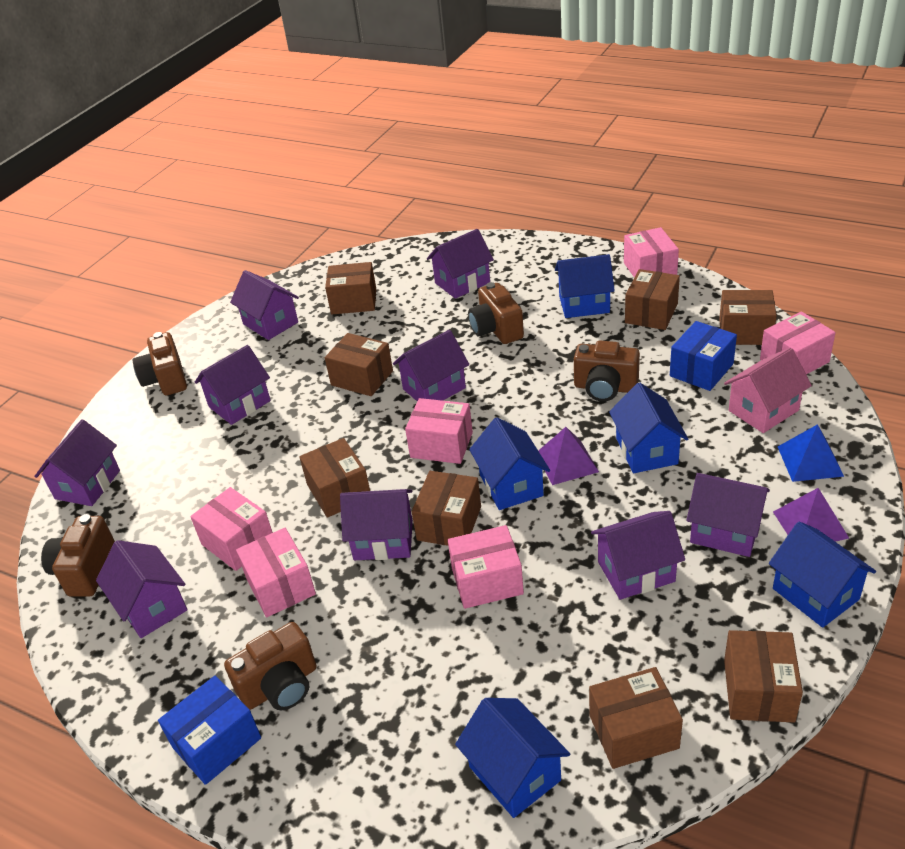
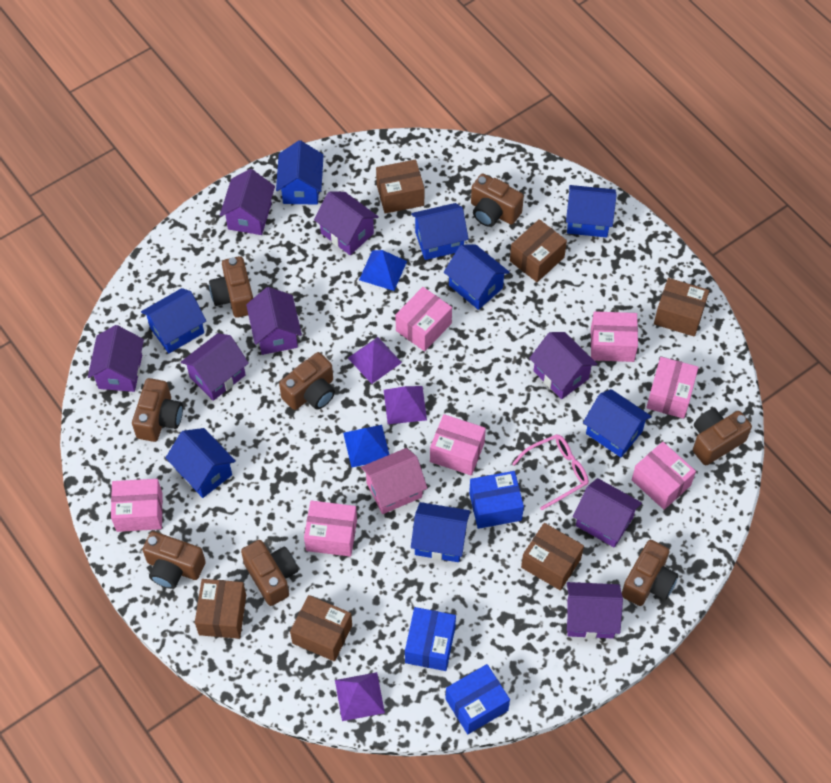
blue box: 2 -> 3
blue house: 5 -> 8
blue pyramid: 1 -> 2
brown box: 8 -> 6
brown camera: 5 -> 8
pink box: 6 -> 7
pink glasses: 0 -> 1
purple house: 9 -> 8
purple pyramid: 2 -> 3

